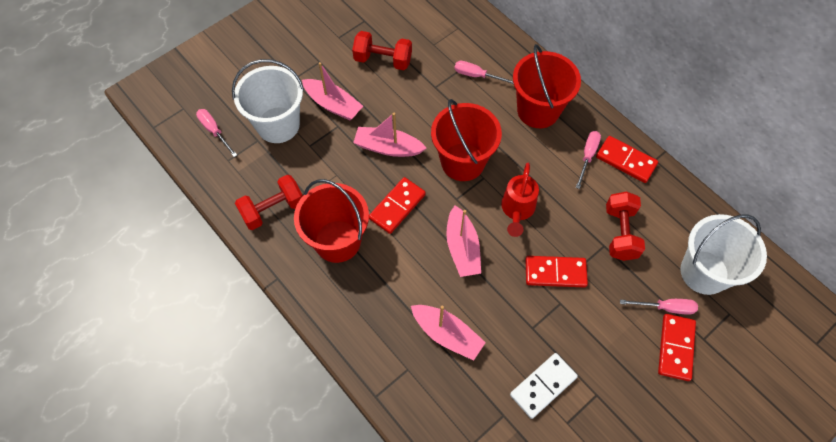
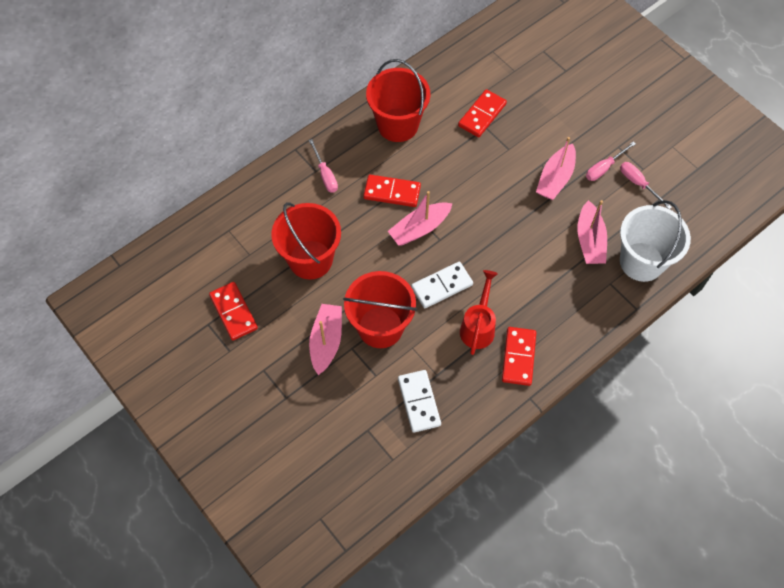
pink screwdriver: 4 -> 3
red dumbbell: 3 -> 0
white bucket: 2 -> 1
white domino: 1 -> 2

